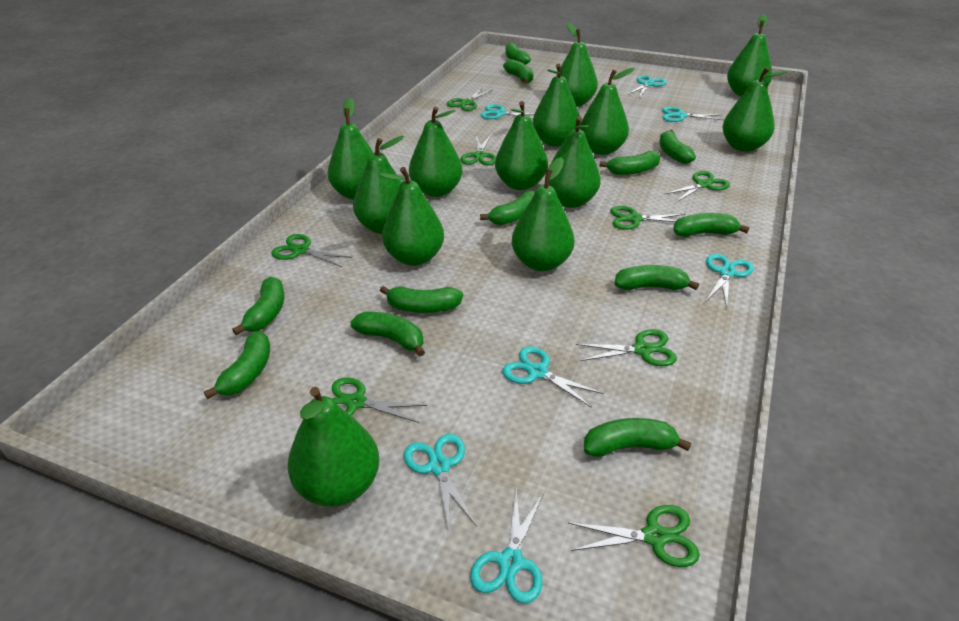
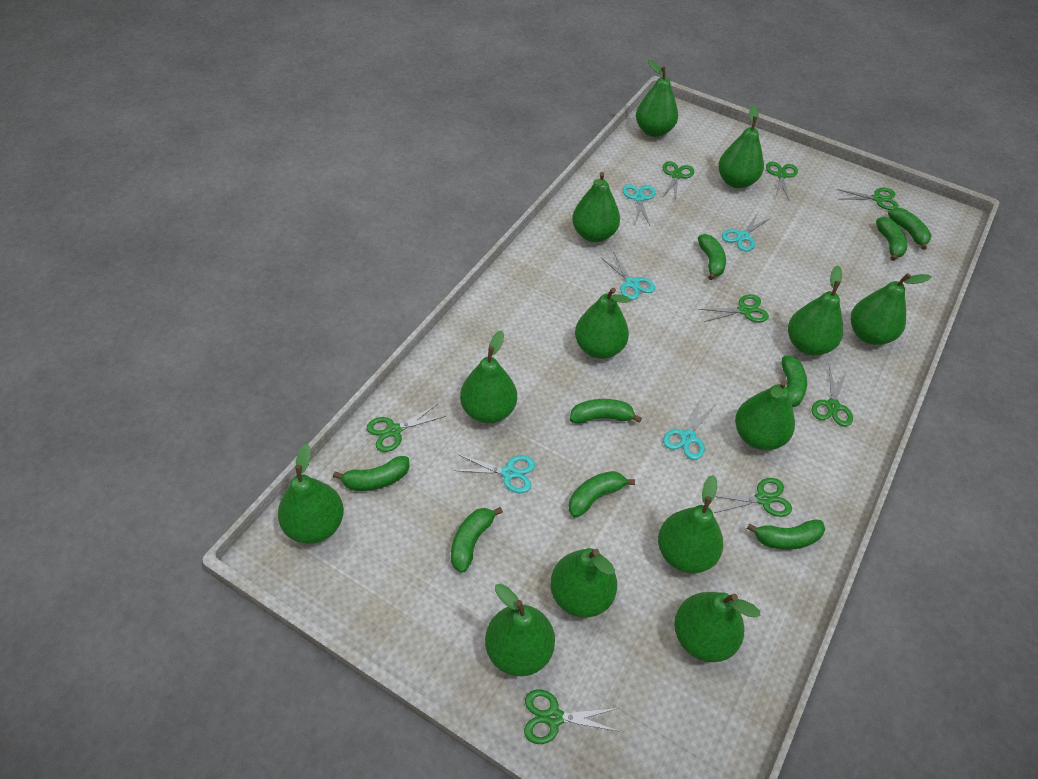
green banana: 12 -> 9
turquoise scissors: 7 -> 5

